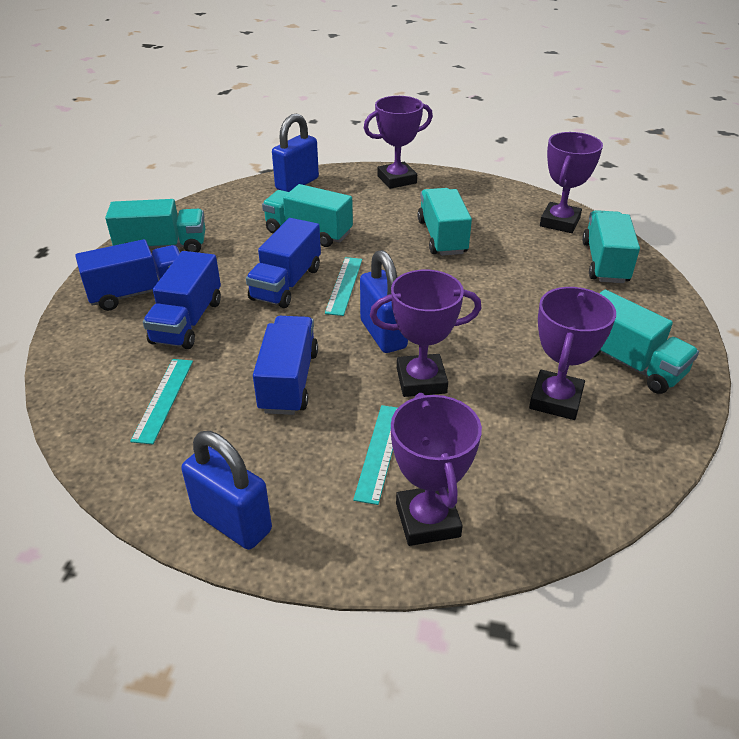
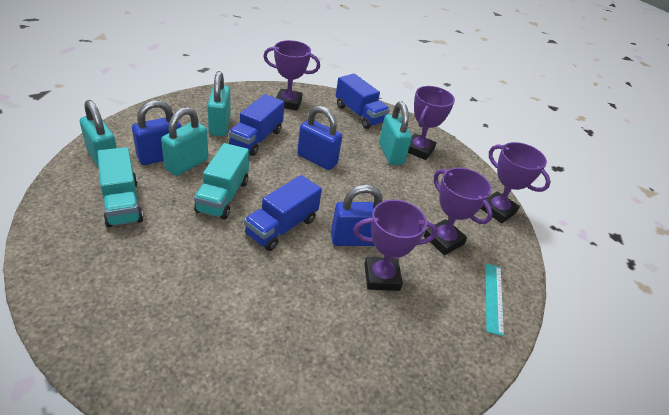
blue truck: 4 -> 3
turquoise padlock: 0 -> 4
turquoise ruler: 3 -> 1
turquoise truck: 5 -> 2

